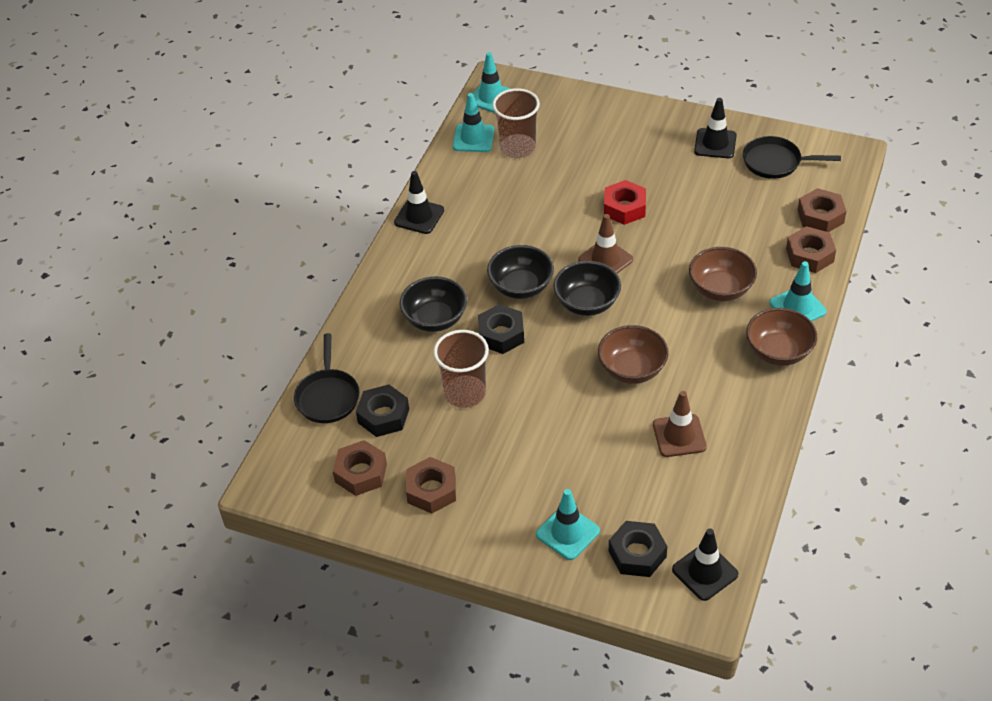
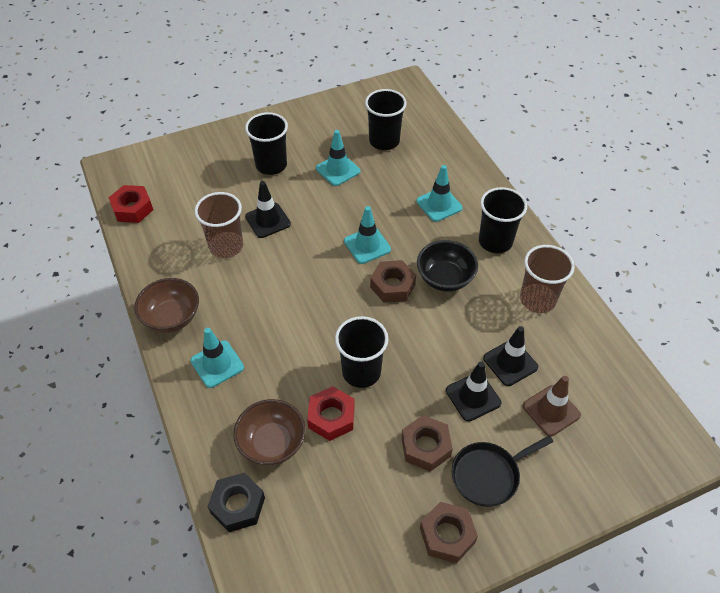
black bowl: 3 -> 1
black cup: 0 -> 4
black nut: 3 -> 1
black pan: 2 -> 1
brown bowl: 3 -> 2
brown nut: 4 -> 3
brown traffic cone: 2 -> 1
red nut: 1 -> 2

